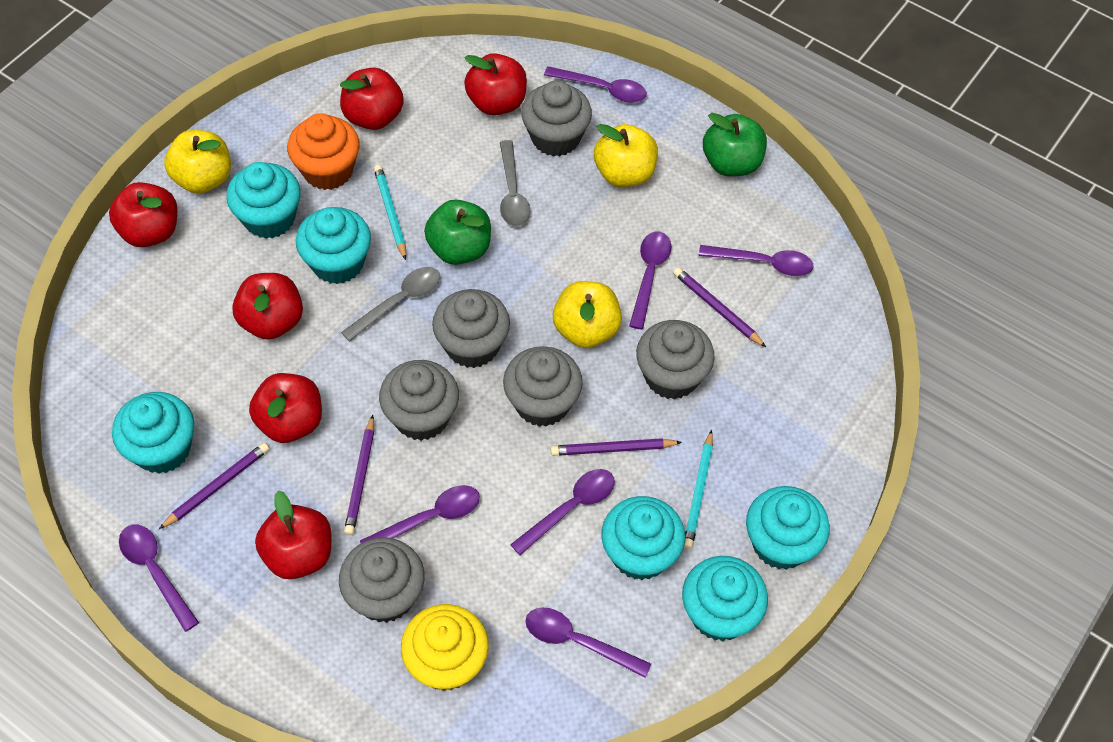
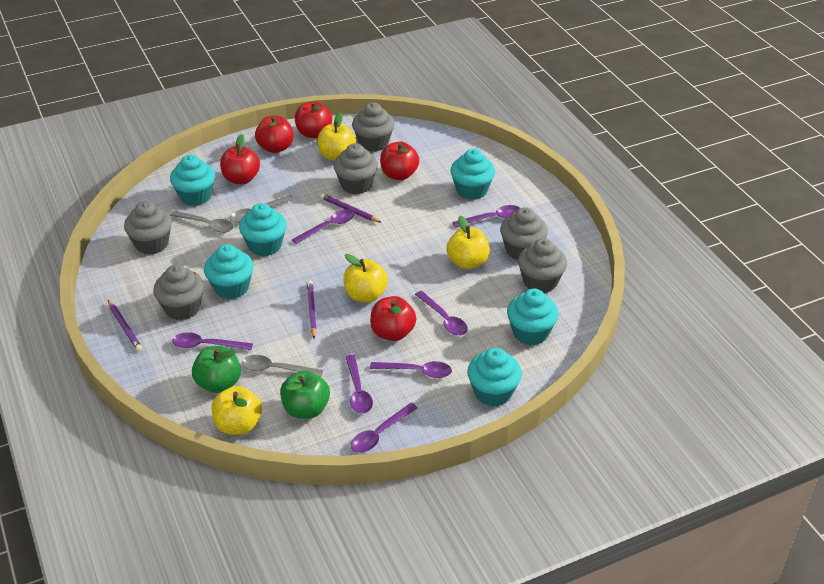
grey spoon: 2 -> 3
orange cupcake: 1 -> 0
purple pencil: 4 -> 3
red apple: 6 -> 5
turquoise pencil: 2 -> 0
yellow apple: 3 -> 4
yellow cupcake: 1 -> 0

